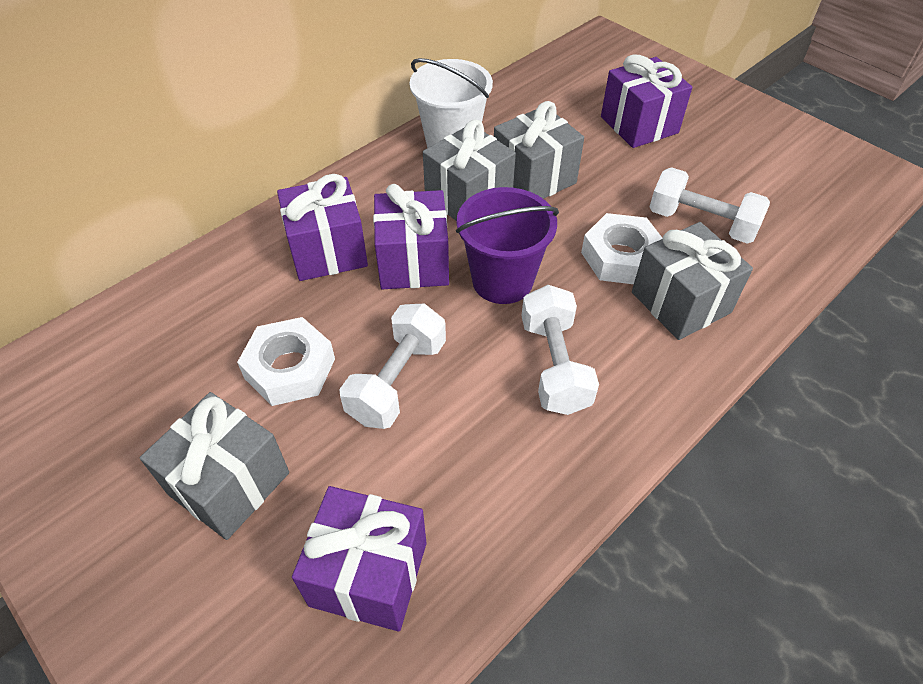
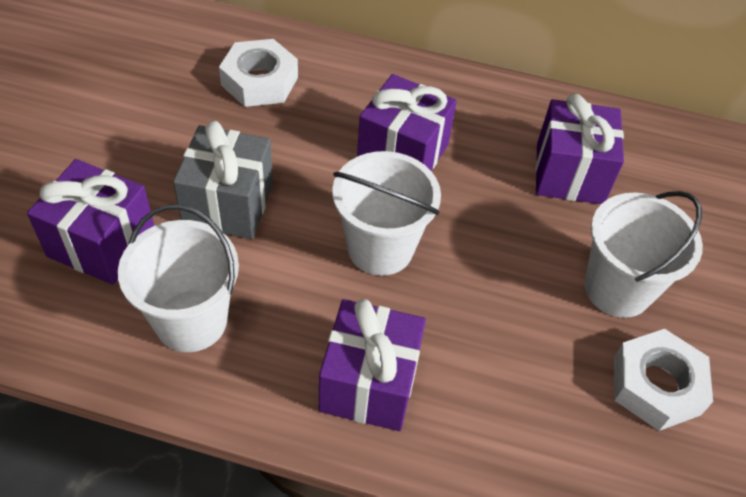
grey gift: 4 -> 1
purple bucket: 1 -> 0
white bucket: 1 -> 3
white dumbbell: 3 -> 0

